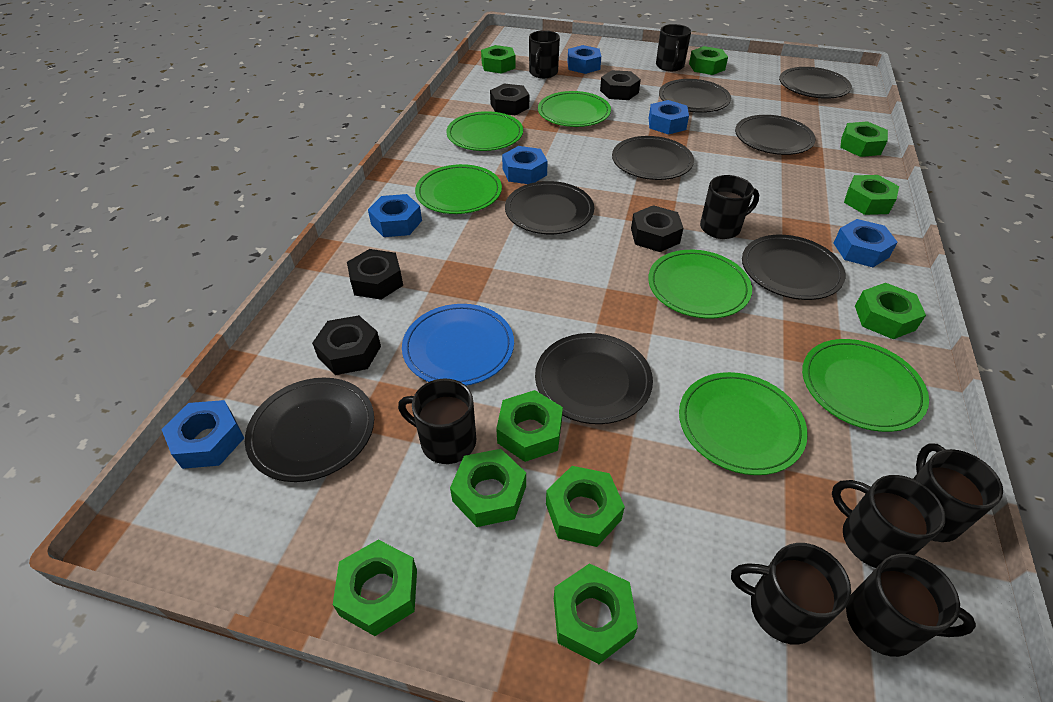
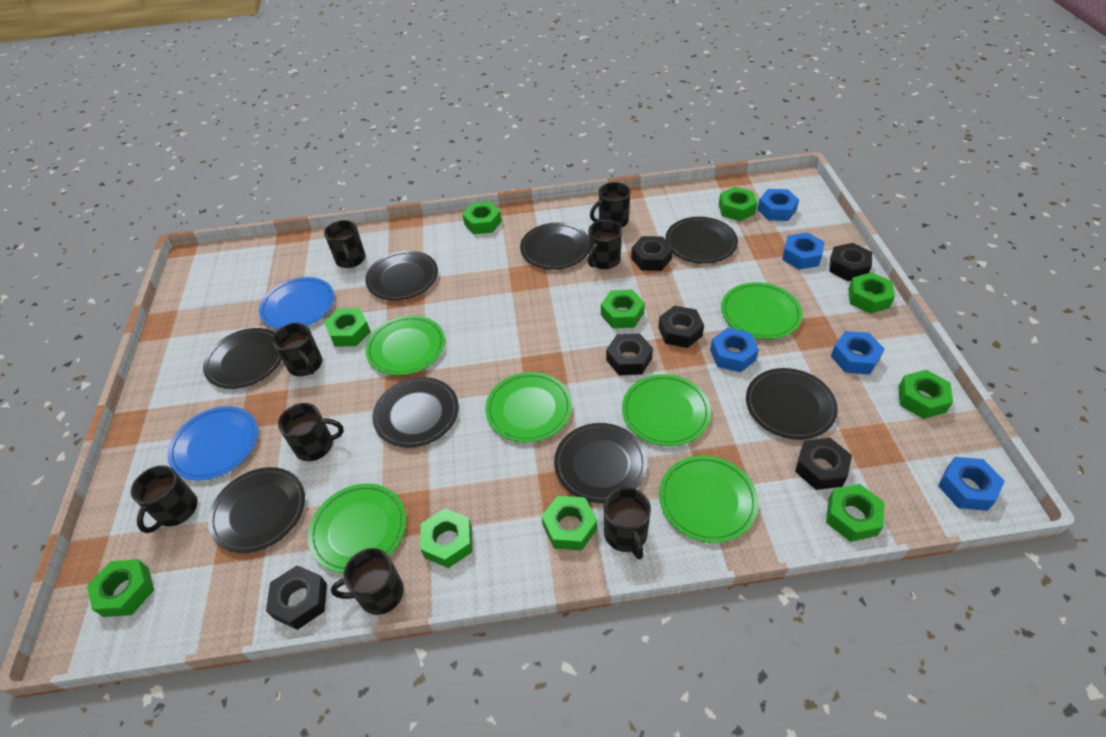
black nut: 5 -> 6
blue nut: 6 -> 5
blue plate: 1 -> 2

